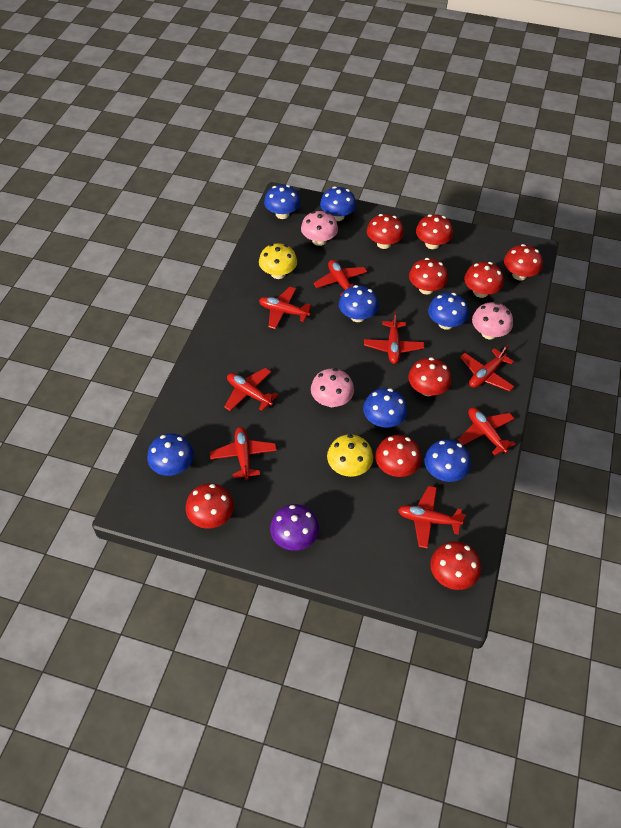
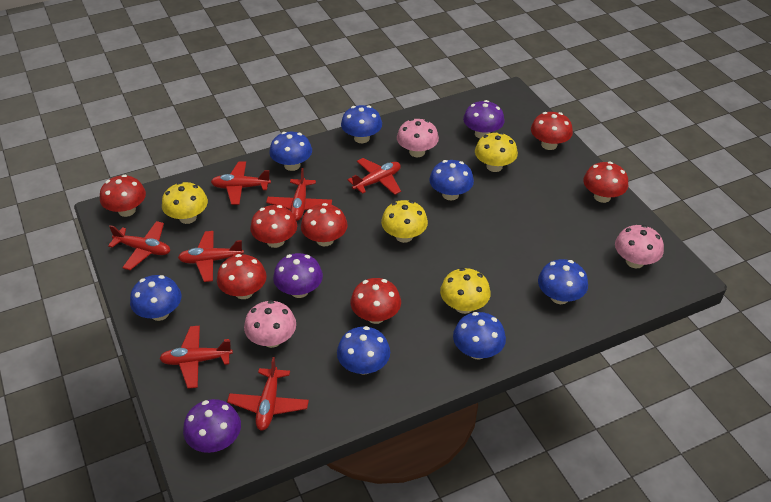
purple mushroom: 1 -> 3
red mushroom: 9 -> 7
red plane: 8 -> 7
yellow mushroom: 2 -> 4

